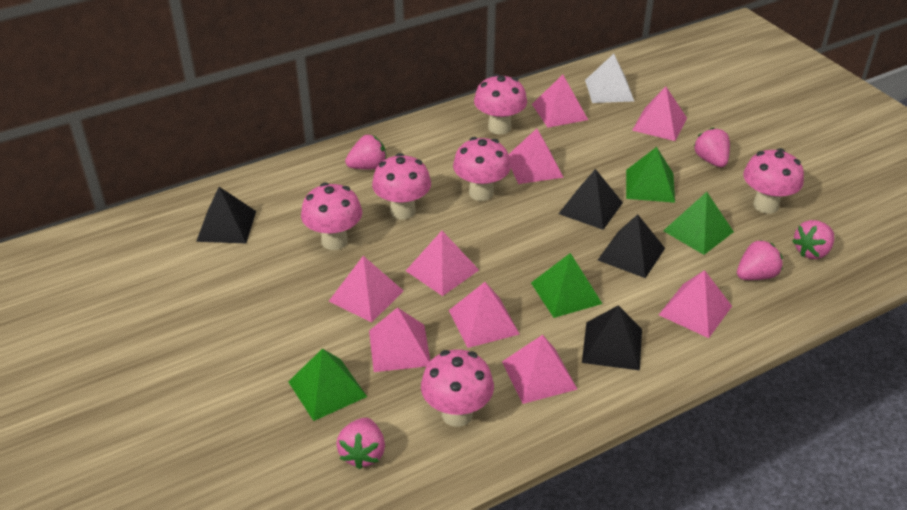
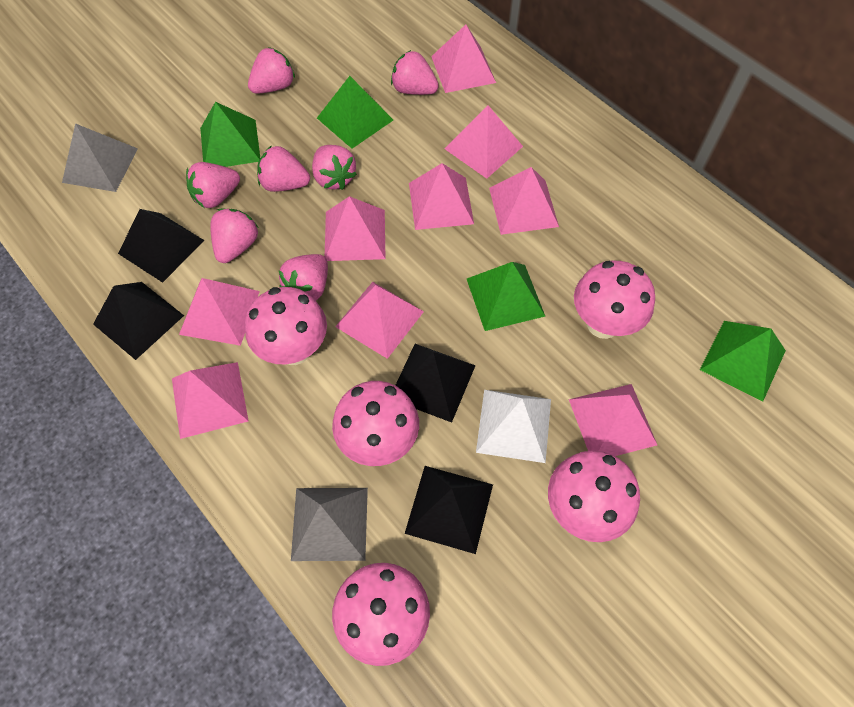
grey pyramid: 0 -> 2
pink mushroom: 6 -> 5
pink strawberry: 5 -> 7

